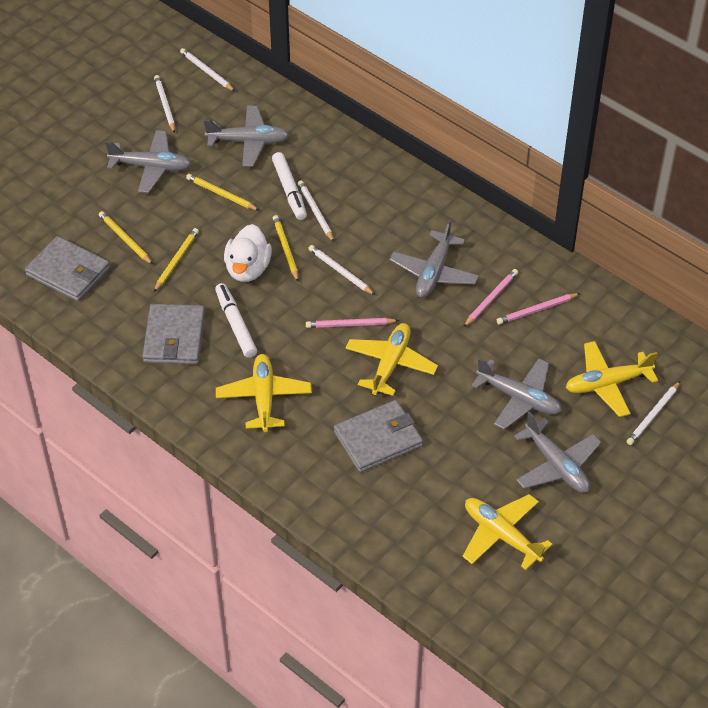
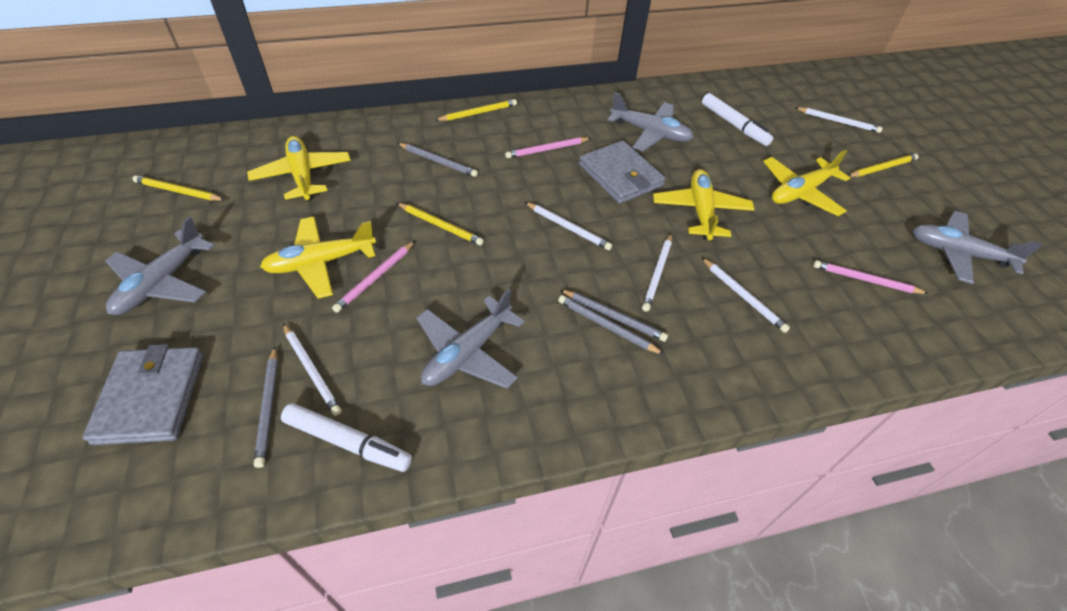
grey pencil: 0 -> 4
grey plane: 5 -> 4
grey wallet: 3 -> 2
white duck: 1 -> 0

